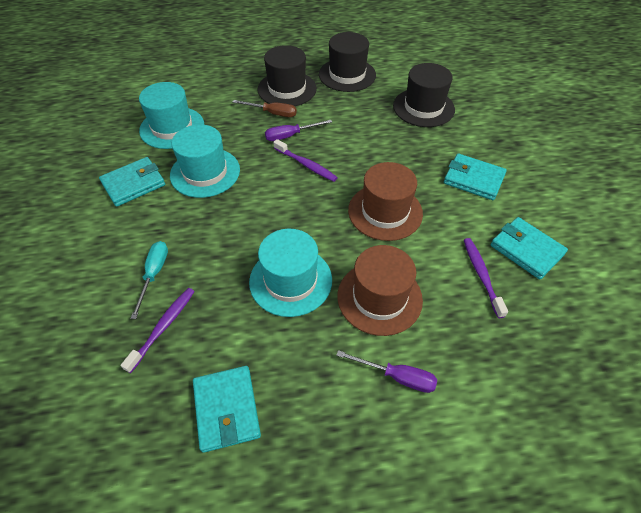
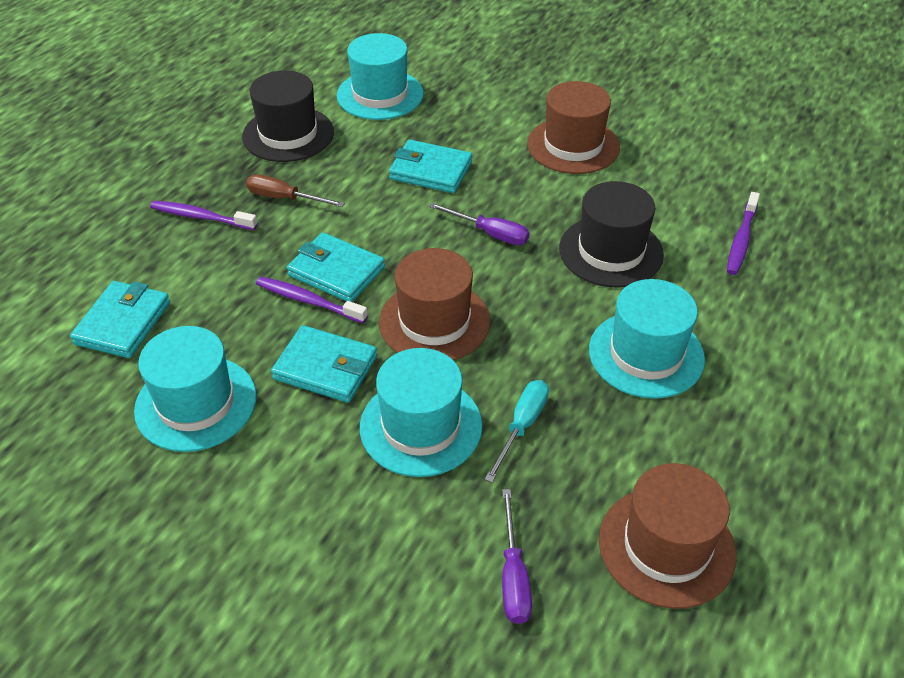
black hat: 3 -> 2
brown hat: 2 -> 3
turquoise hat: 3 -> 4

